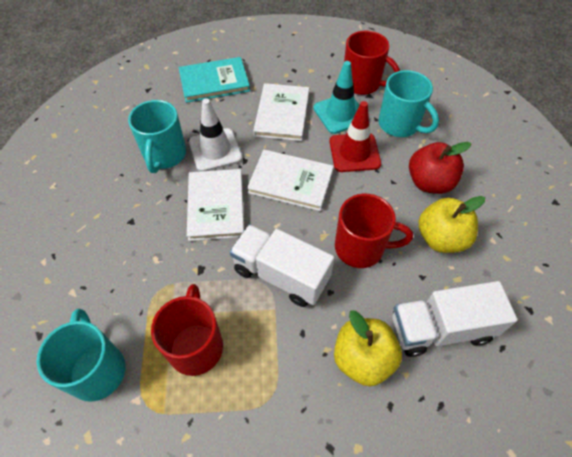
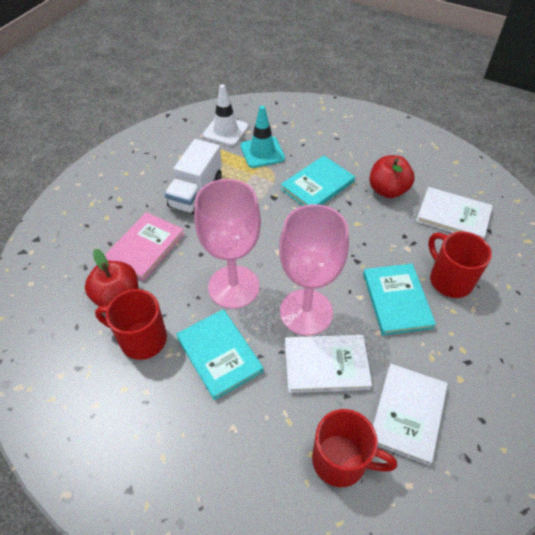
pink book: 0 -> 1
pink goblet: 0 -> 2
red apple: 1 -> 2
red traffic cone: 1 -> 0
turquoise book: 1 -> 3
turquoise mug: 3 -> 0
white truck: 2 -> 1
yellow apple: 2 -> 0

